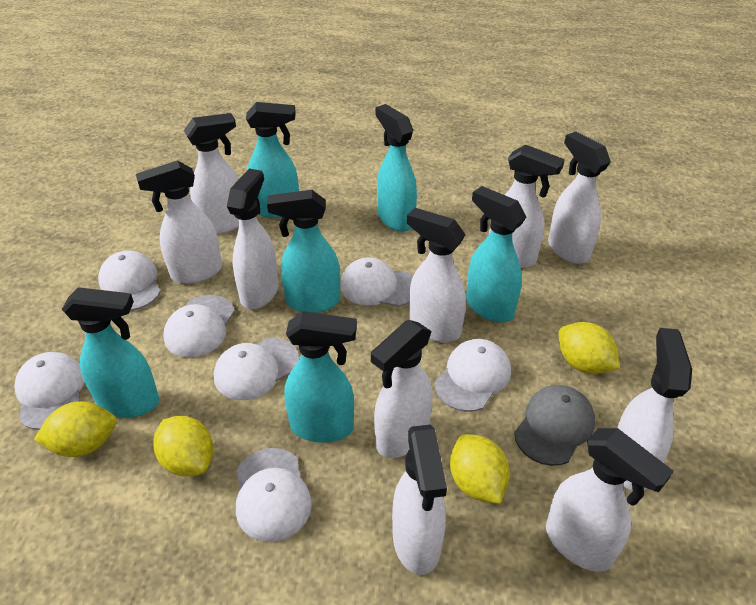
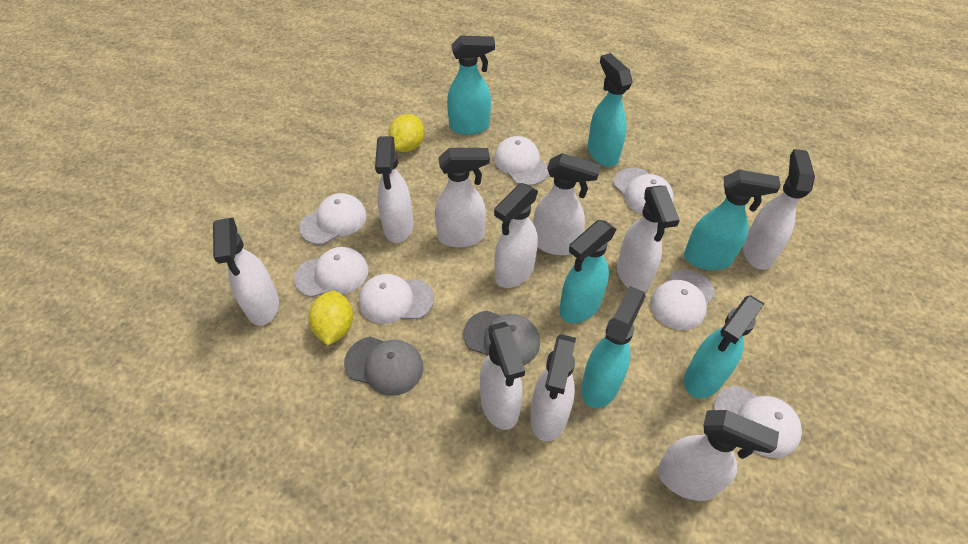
grey cap: 1 -> 2
yellow lemon: 4 -> 2

